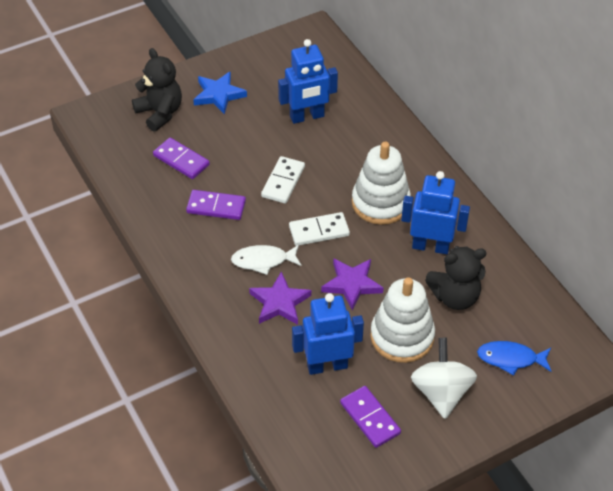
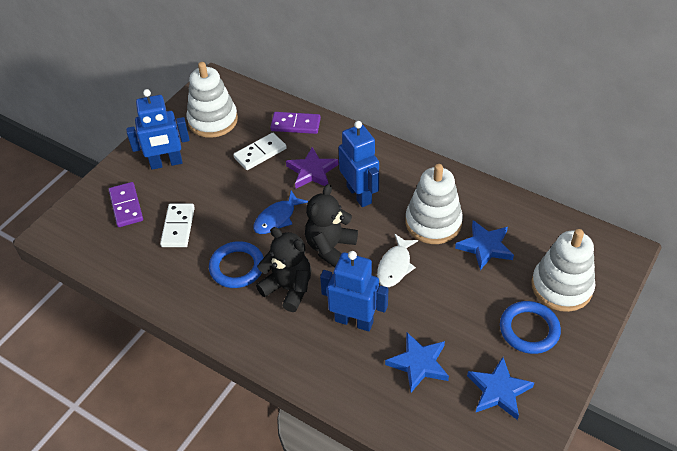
blue ring: 0 -> 2
blue star: 1 -> 3
purple domino: 3 -> 2
purple star: 2 -> 1
white spinning top: 1 -> 0
white stacking toy: 2 -> 3

